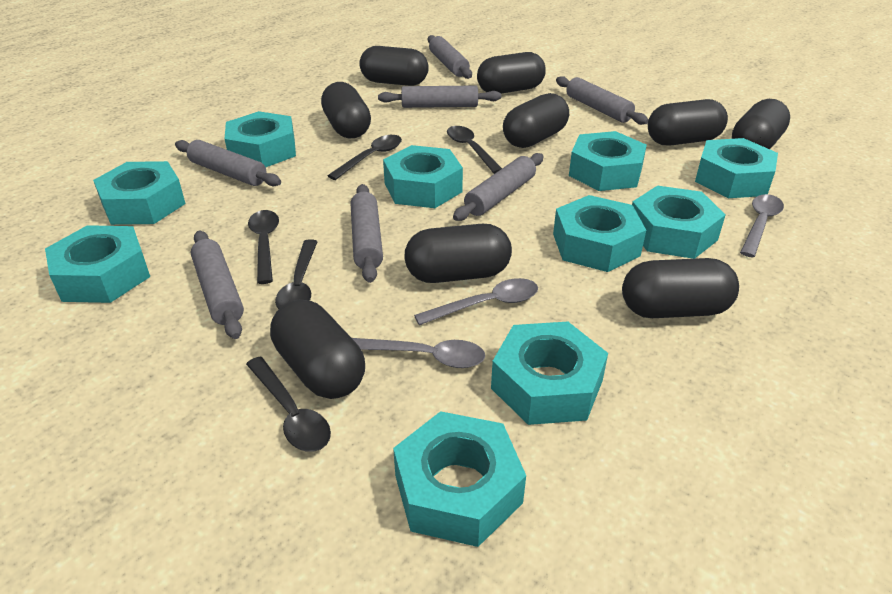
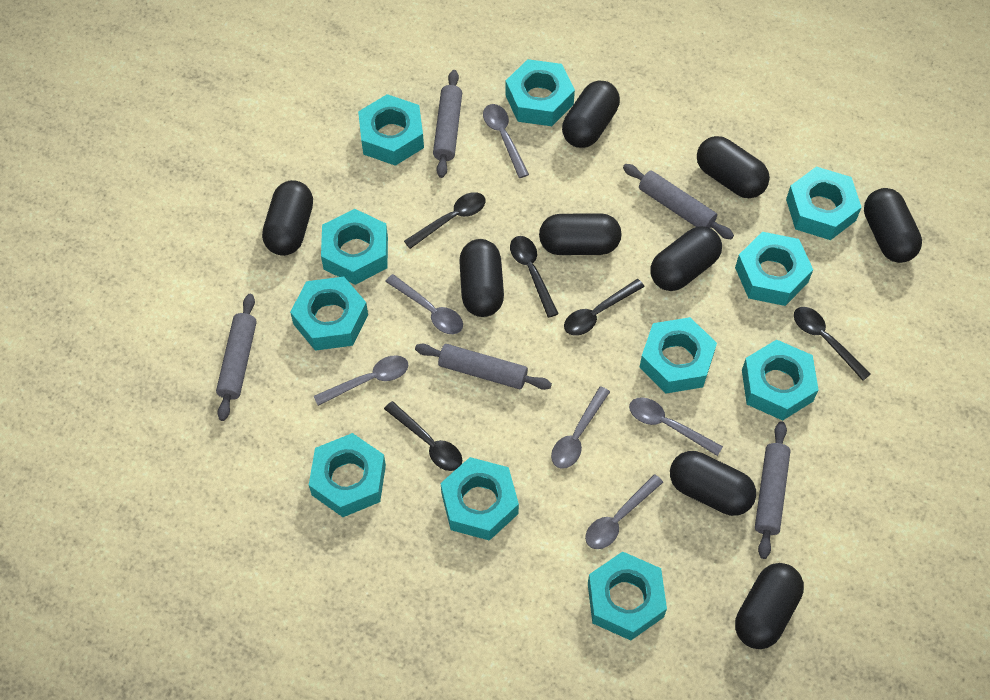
grey rolling pin: 7 -> 5
grey spoon: 3 -> 6
turquoise nut: 10 -> 11

